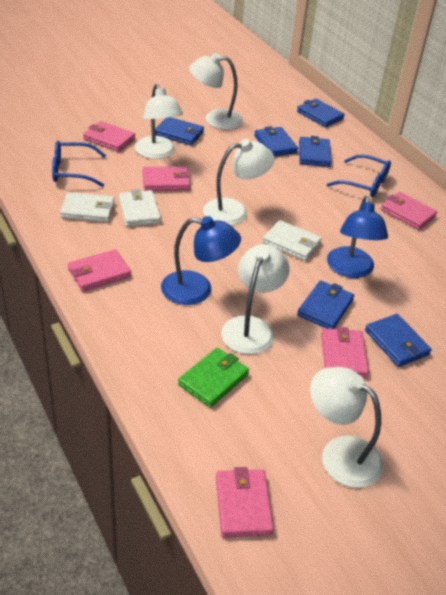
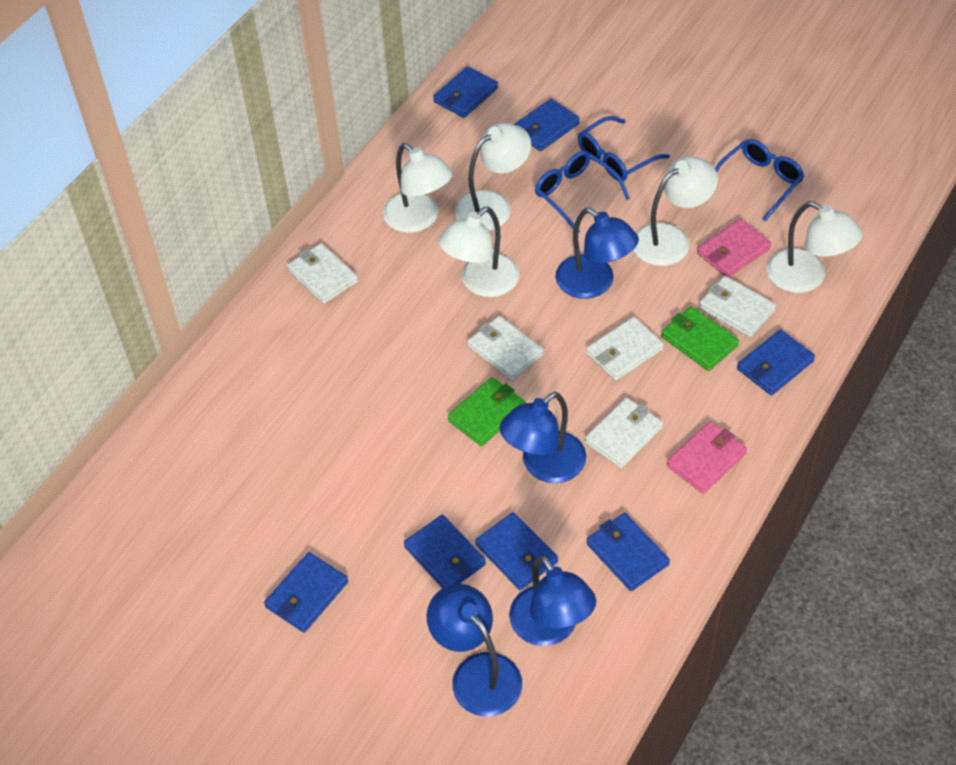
blue glasses: 2 -> 3
blue lamp: 2 -> 4
blue wallet: 6 -> 7
green wallet: 1 -> 2
pink wallet: 6 -> 2
white wallet: 3 -> 5

